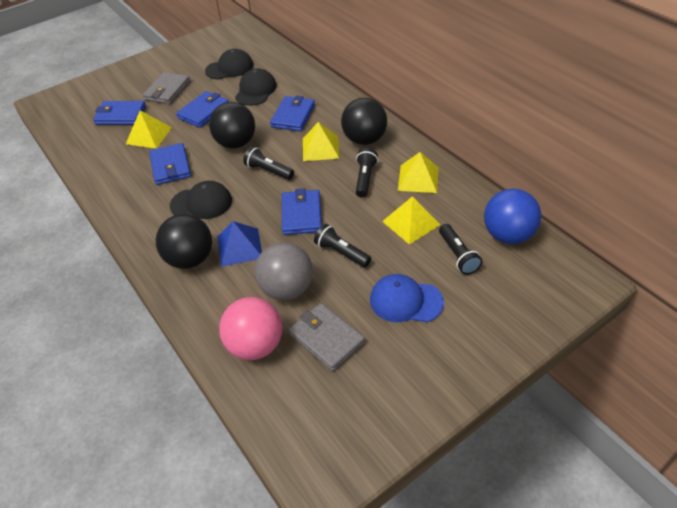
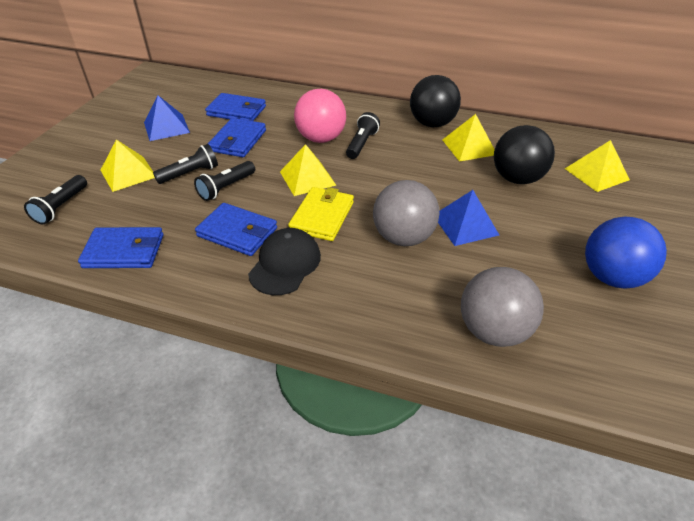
black ball: 3 -> 2
black cap: 3 -> 1
blue cap: 1 -> 0
blue pyramid: 1 -> 2
blue wallet: 5 -> 4
grey ball: 1 -> 2
grey wallet: 2 -> 0
yellow wallet: 0 -> 1

